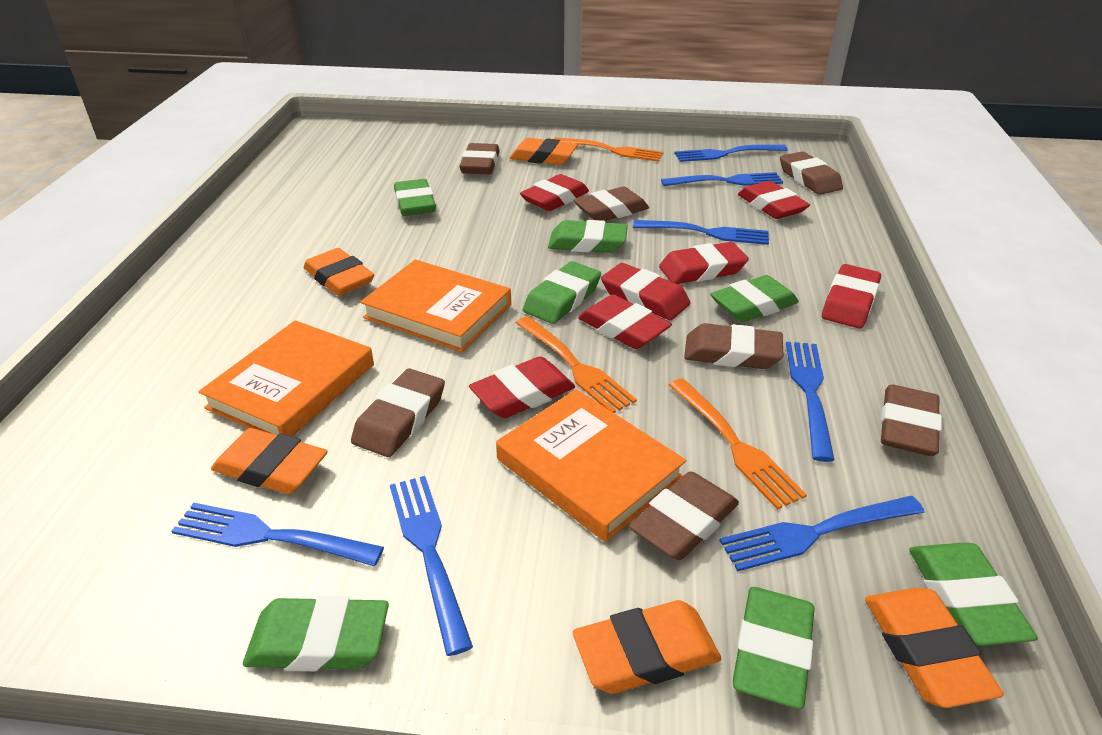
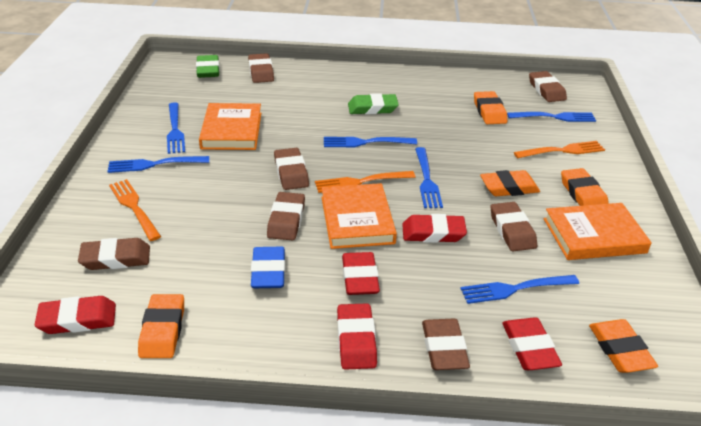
blue eraser: 0 -> 1
blue fork: 7 -> 6
green eraser: 7 -> 2
red eraser: 7 -> 5

